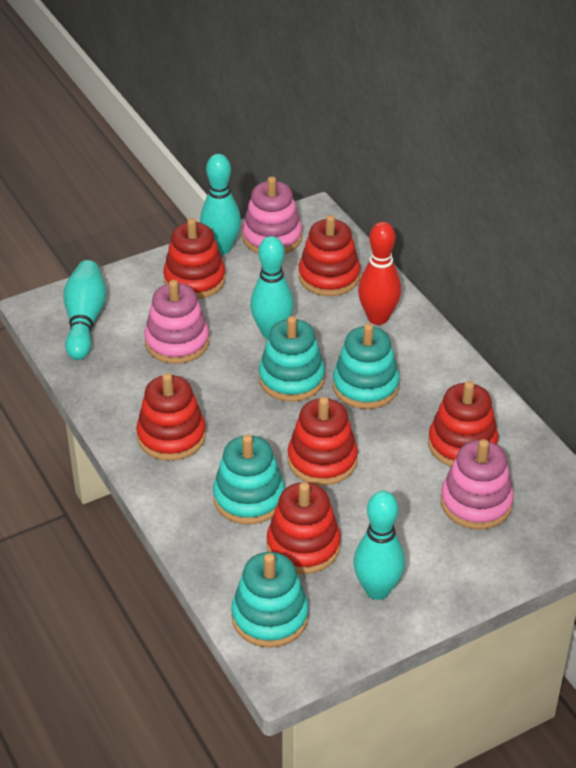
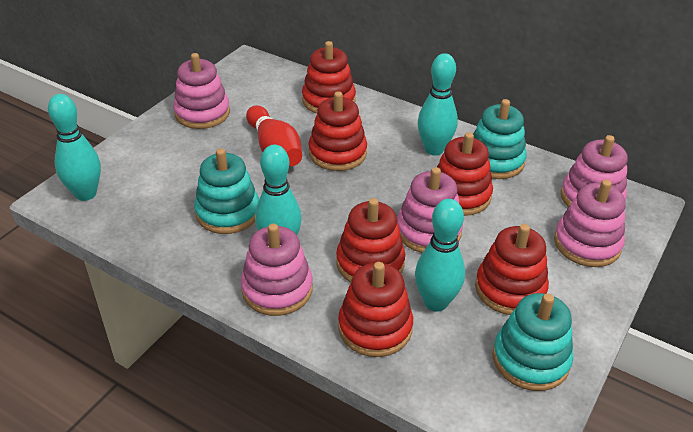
pink stacking toy: 3 -> 5
turquoise stacking toy: 4 -> 3

